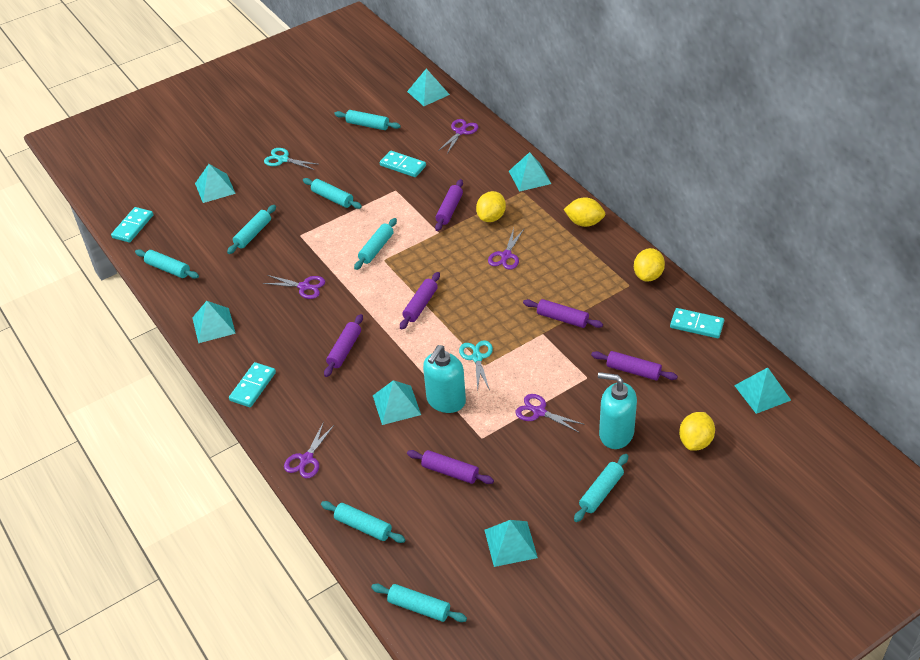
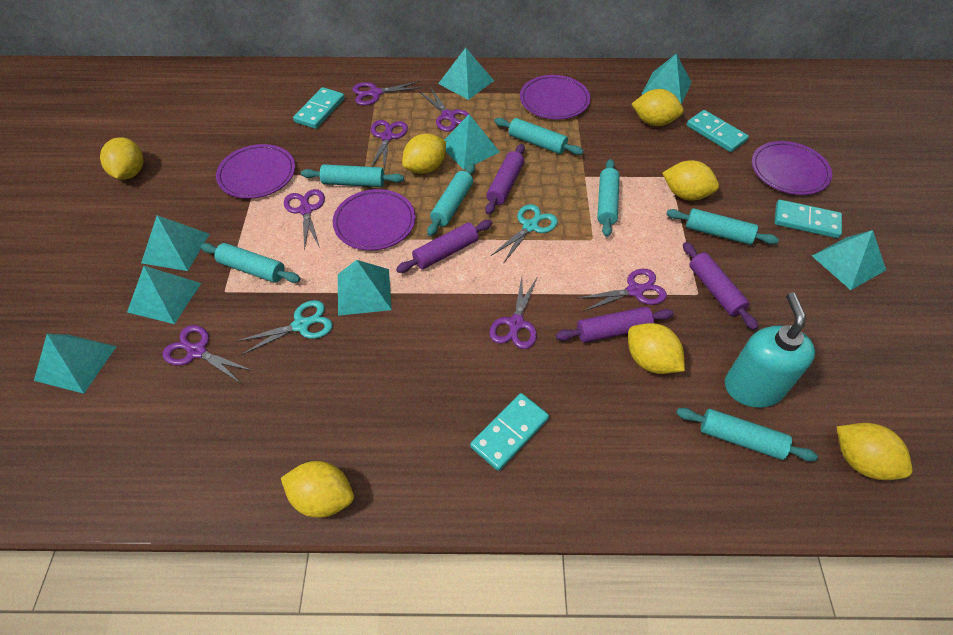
purple plate: 0 -> 4
purple rolling pin: 6 -> 4
purple scissors: 5 -> 7
turquoise pyramid: 7 -> 8
turquoise rolling pin: 8 -> 7
turquoise soap dispenser: 2 -> 1
yellow lemon: 4 -> 7

